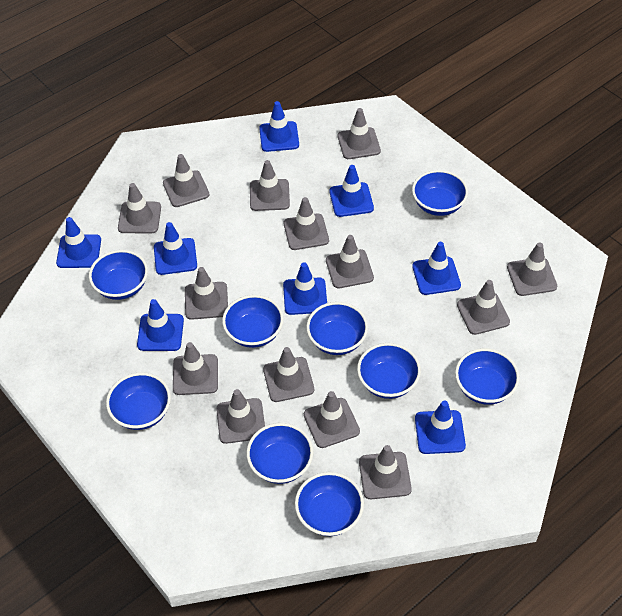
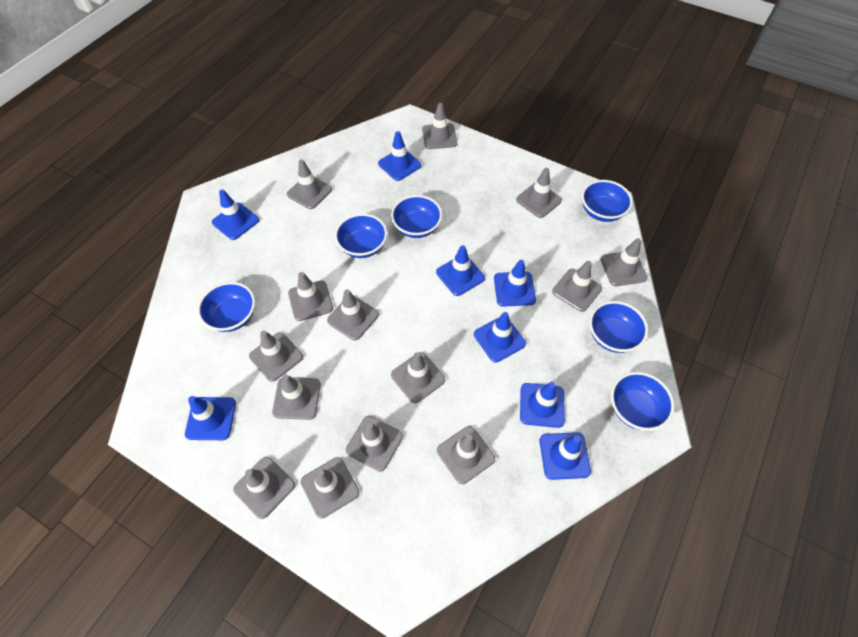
blue bowl: 9 -> 6

